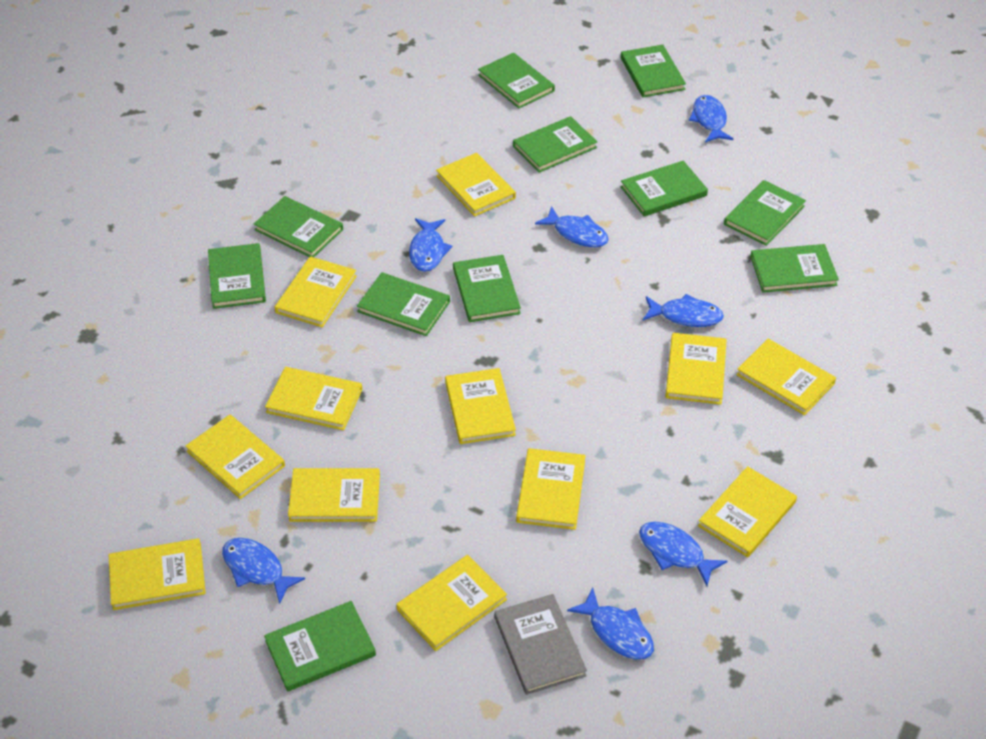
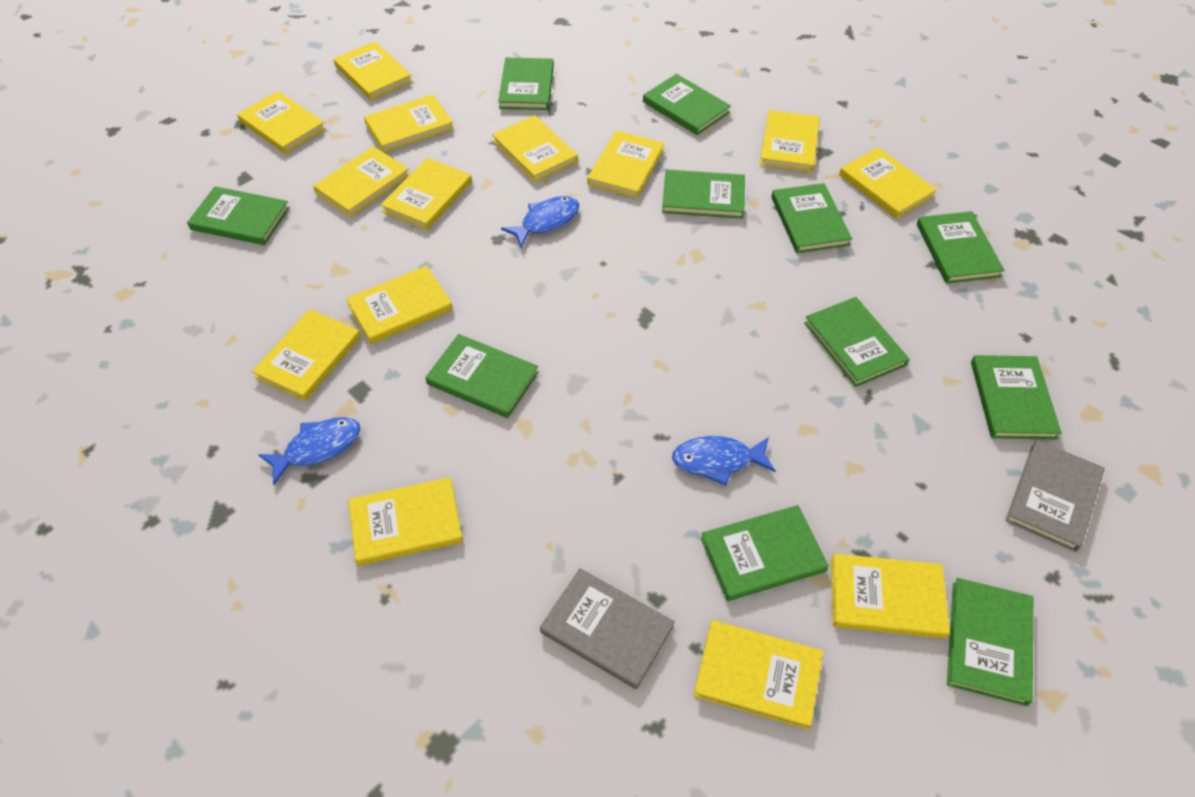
blue fish: 7 -> 3
grey book: 1 -> 2
yellow book: 12 -> 14

